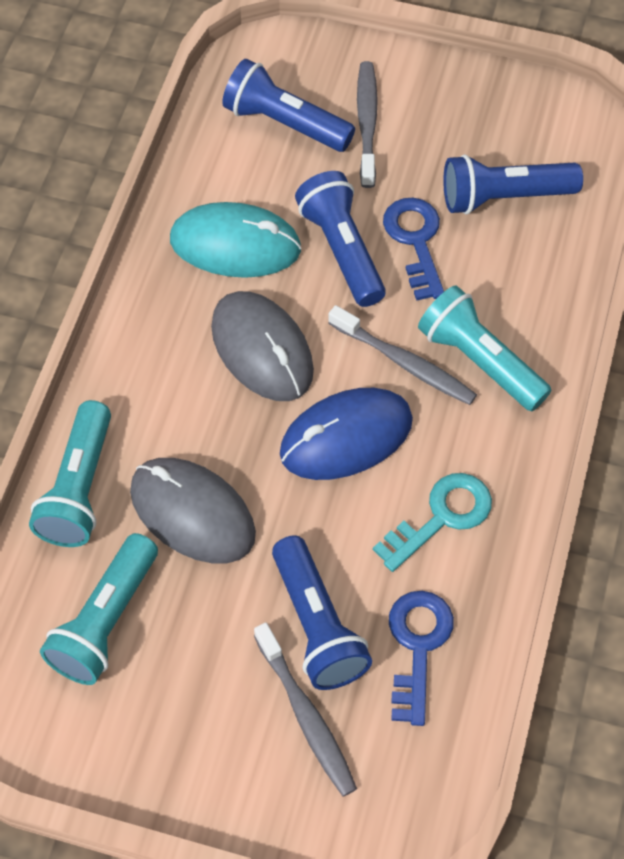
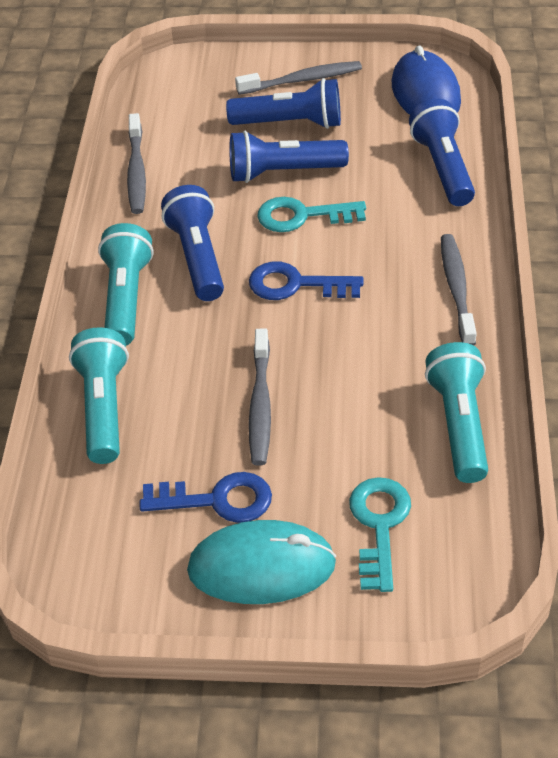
grey mouse: 2 -> 0
grey toothbrush: 3 -> 4
turquoise key: 1 -> 2

